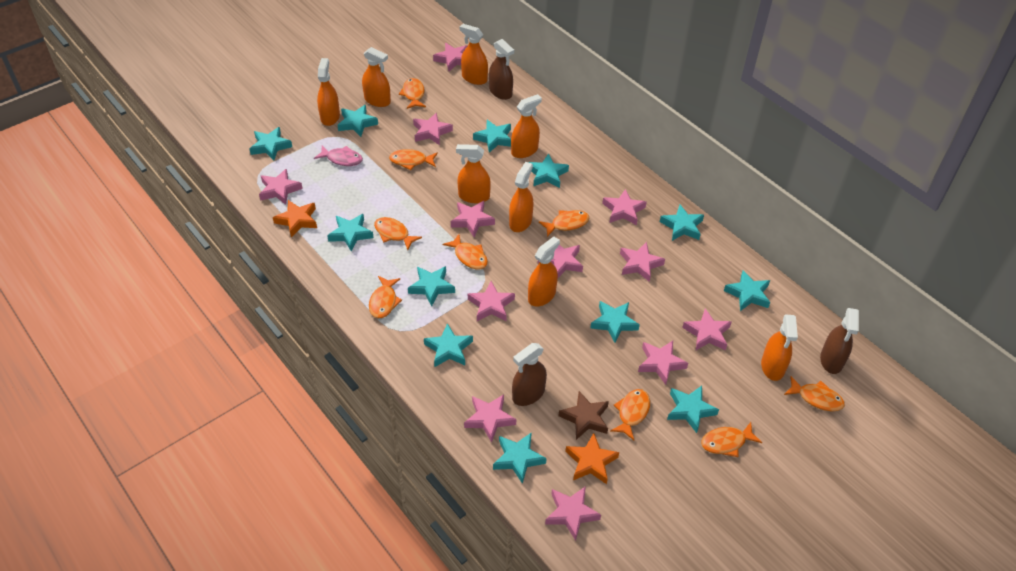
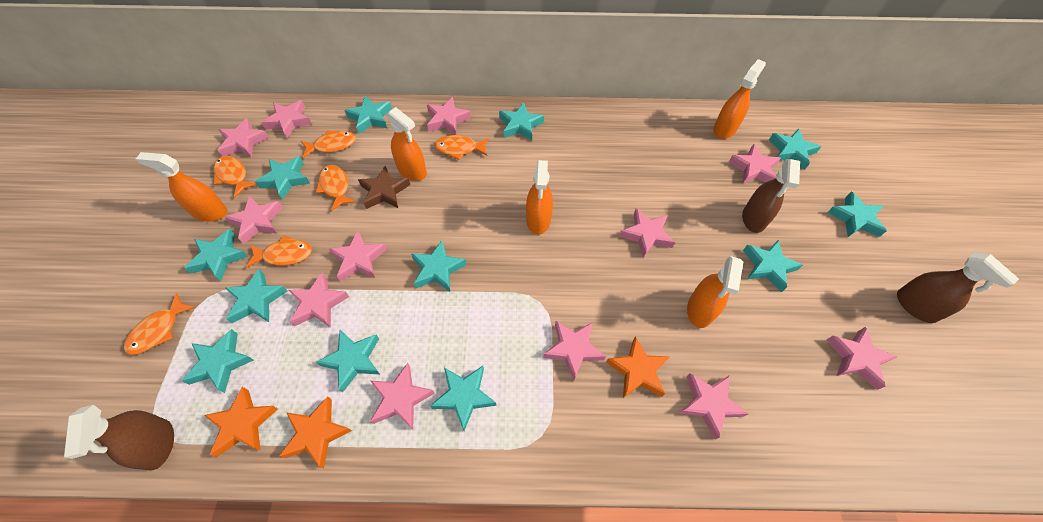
orange fish: 9 -> 6
orange spray bottle: 8 -> 5
orange star: 2 -> 3
pink fish: 1 -> 0

